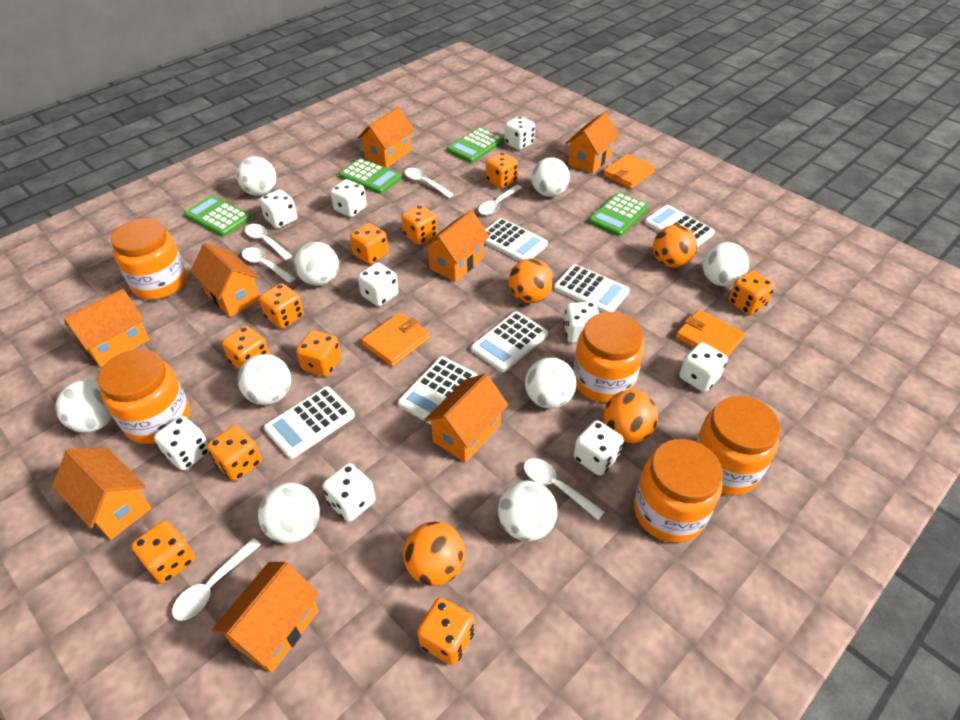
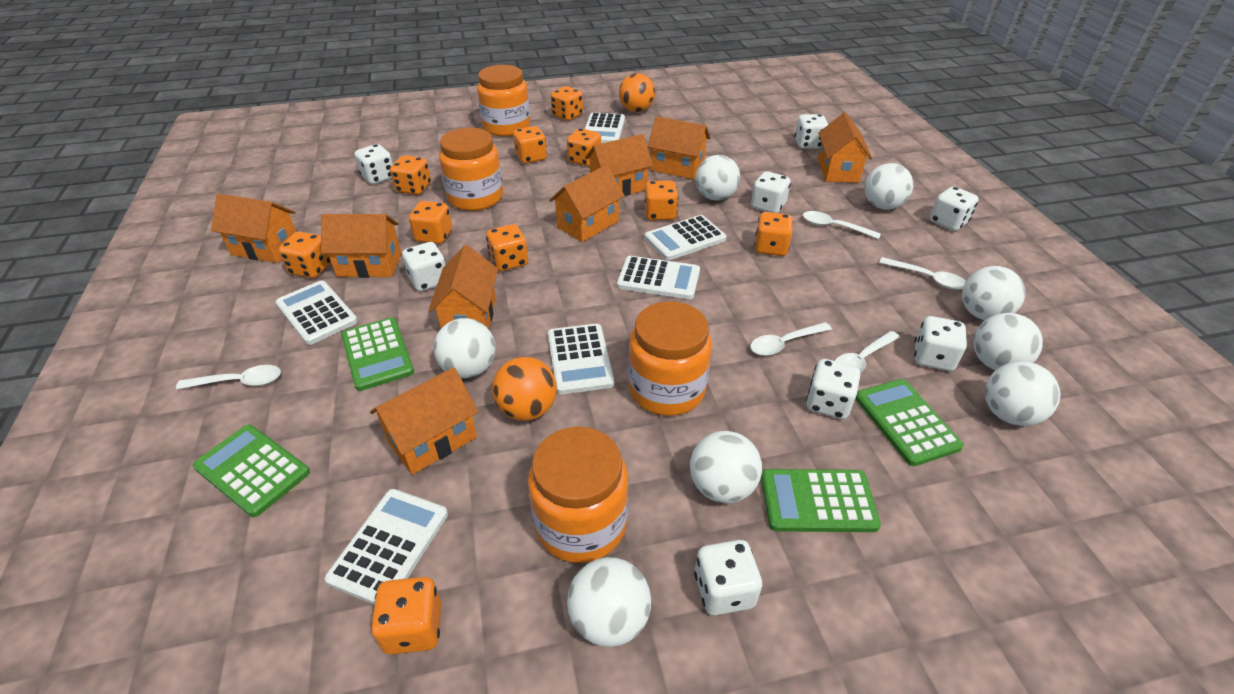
orange ball: 4 -> 2
orange jar: 5 -> 4
orange wallet: 3 -> 0
white ball: 9 -> 8
white dice: 9 -> 8
white spoon: 6 -> 5

